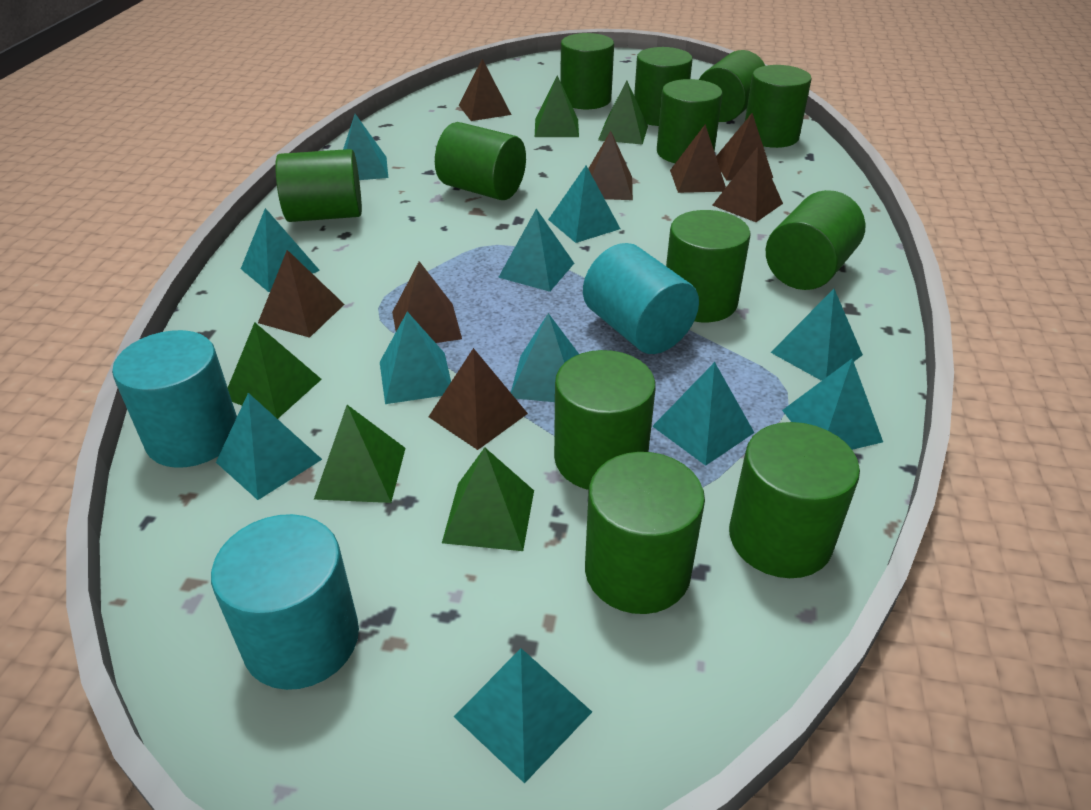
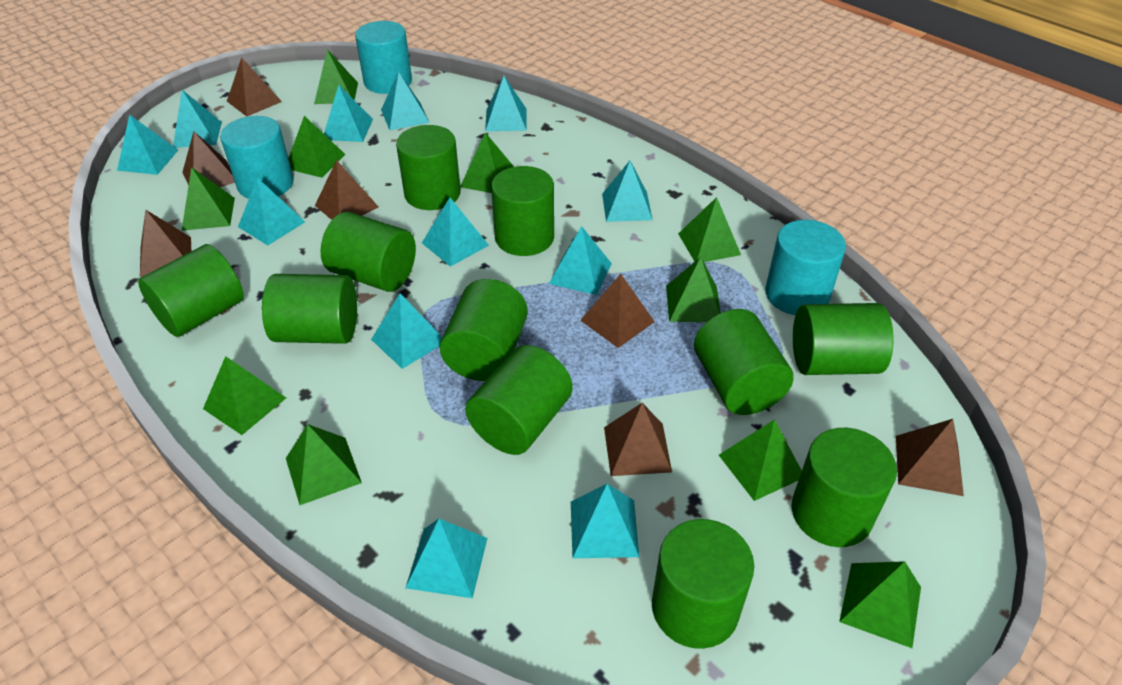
brown pyramid: 8 -> 7
green cylinder: 12 -> 11
green pyramid: 5 -> 10
turquoise pyramid: 11 -> 12

